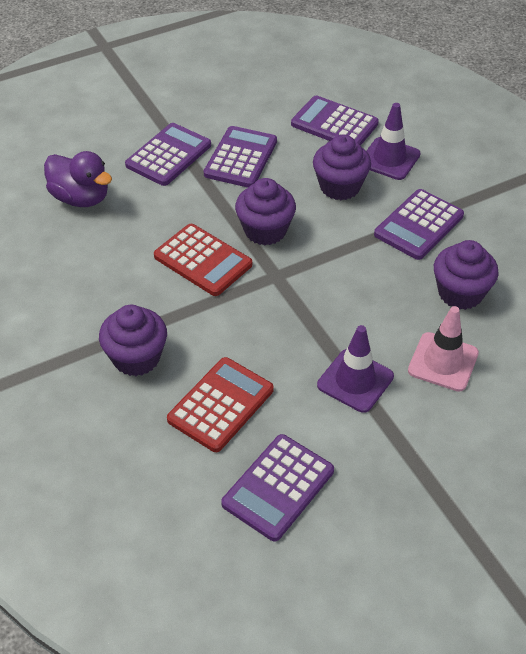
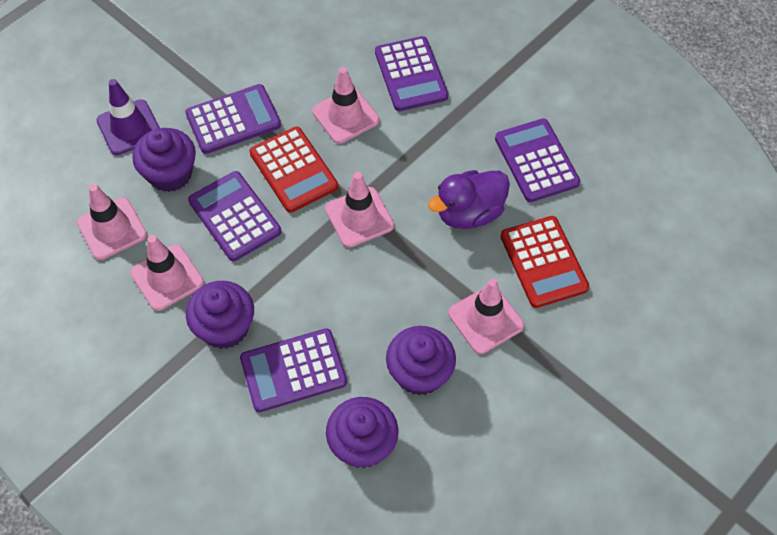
pink traffic cone: 1 -> 5
purple traffic cone: 2 -> 1

